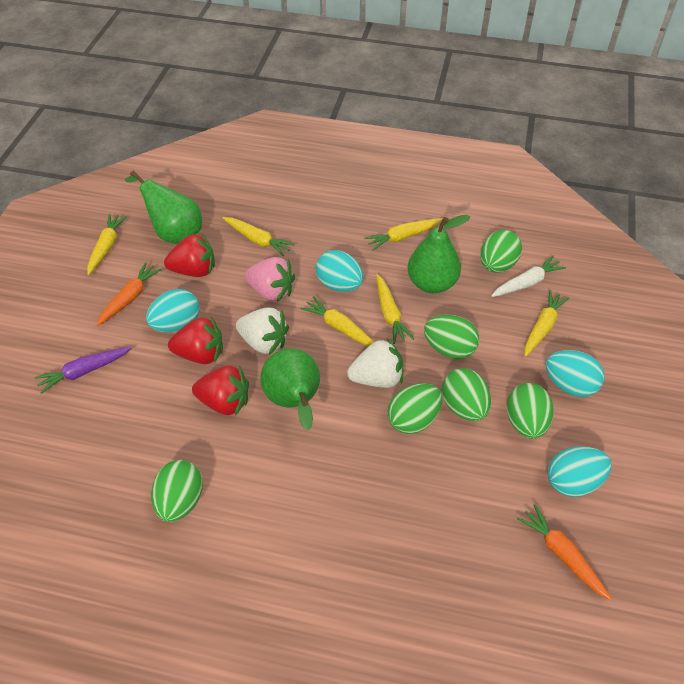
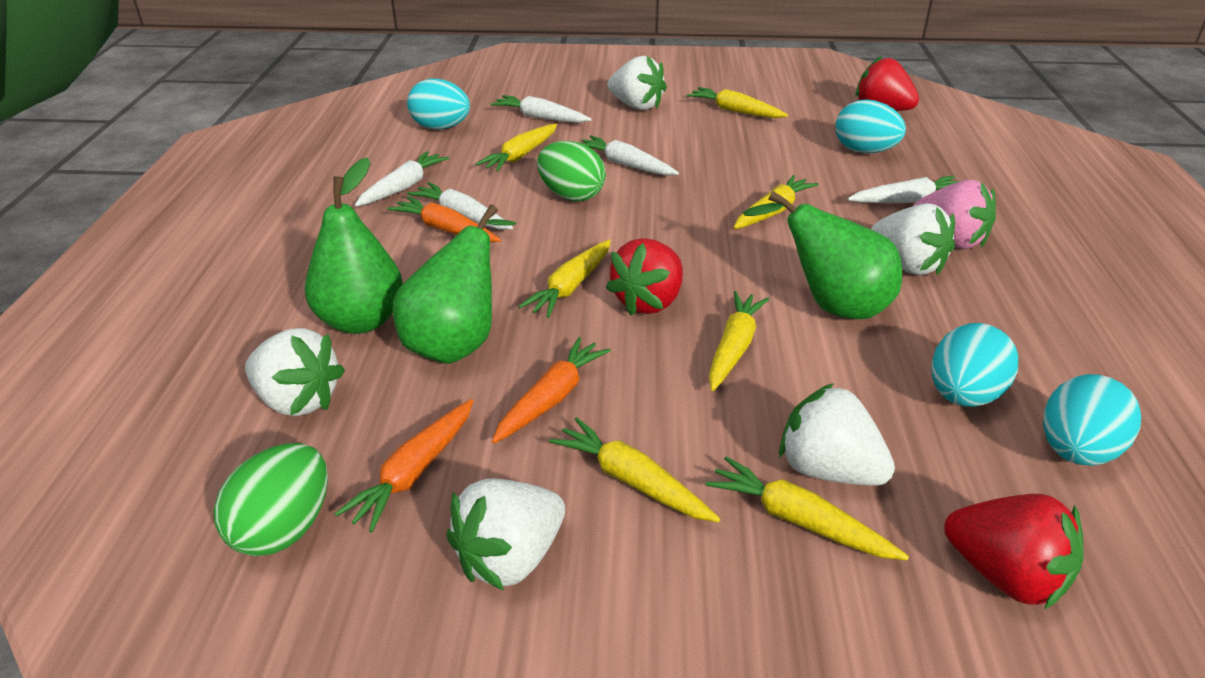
green egg: 6 -> 2
orange carrot: 2 -> 3
purple carrot: 1 -> 0
white carrot: 1 -> 5
white strawberry: 2 -> 5
yellow carrot: 6 -> 7

